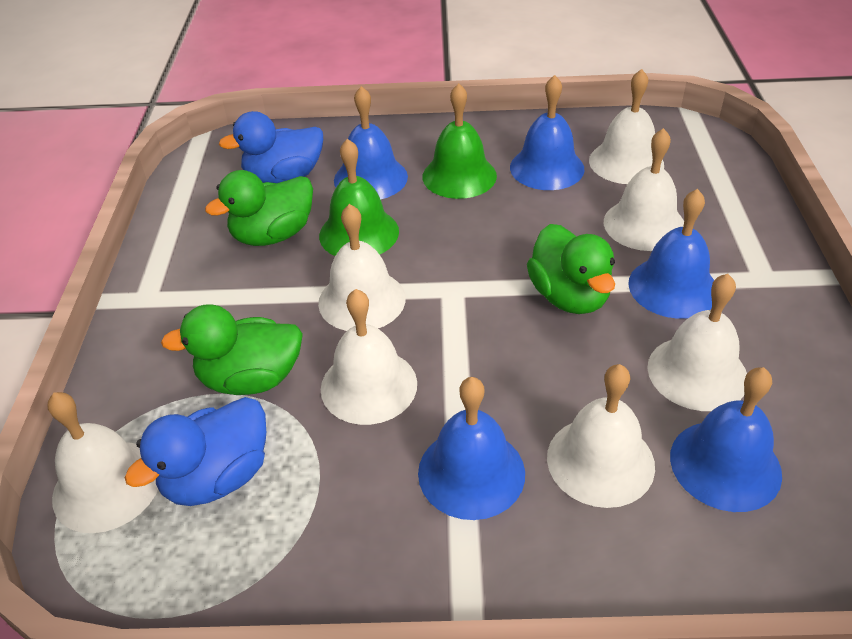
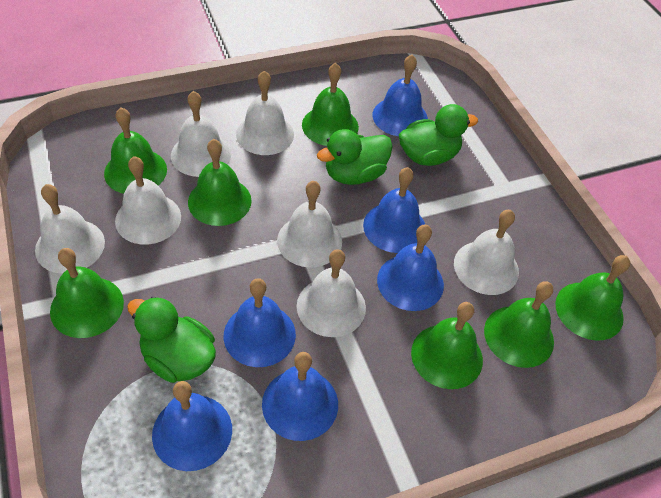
blue bell: 5 -> 6
blue duck: 2 -> 0
green bell: 2 -> 7

